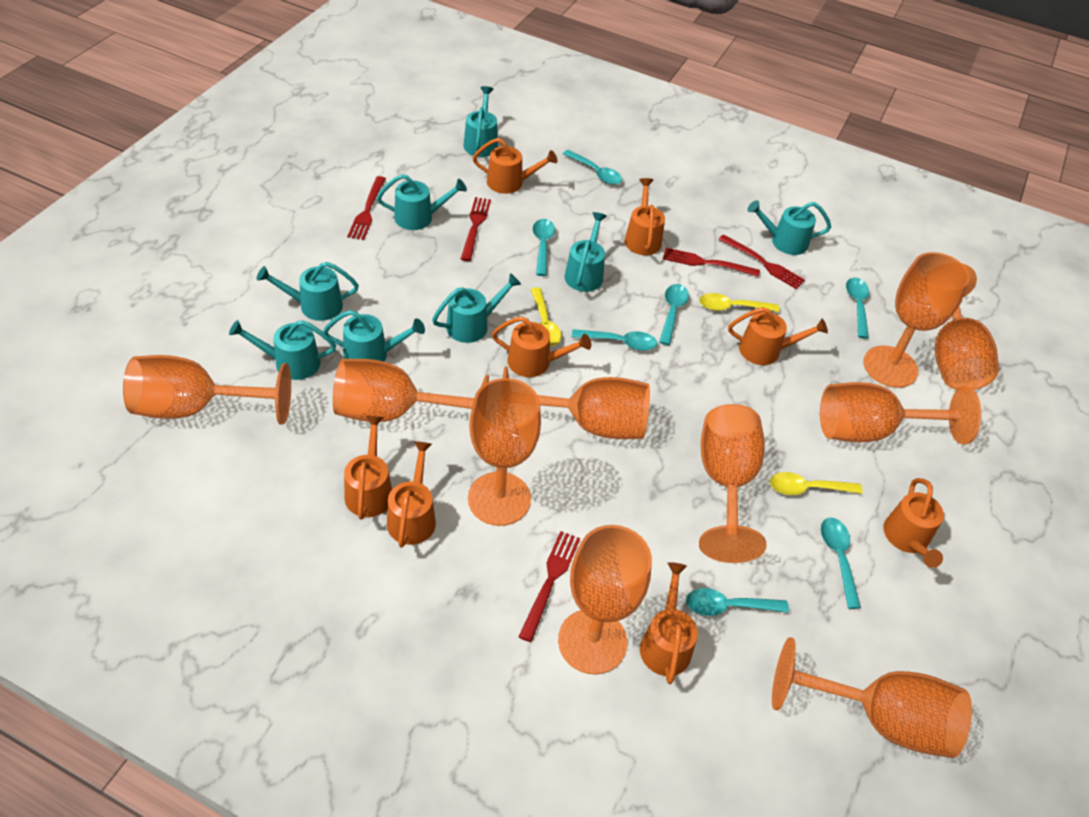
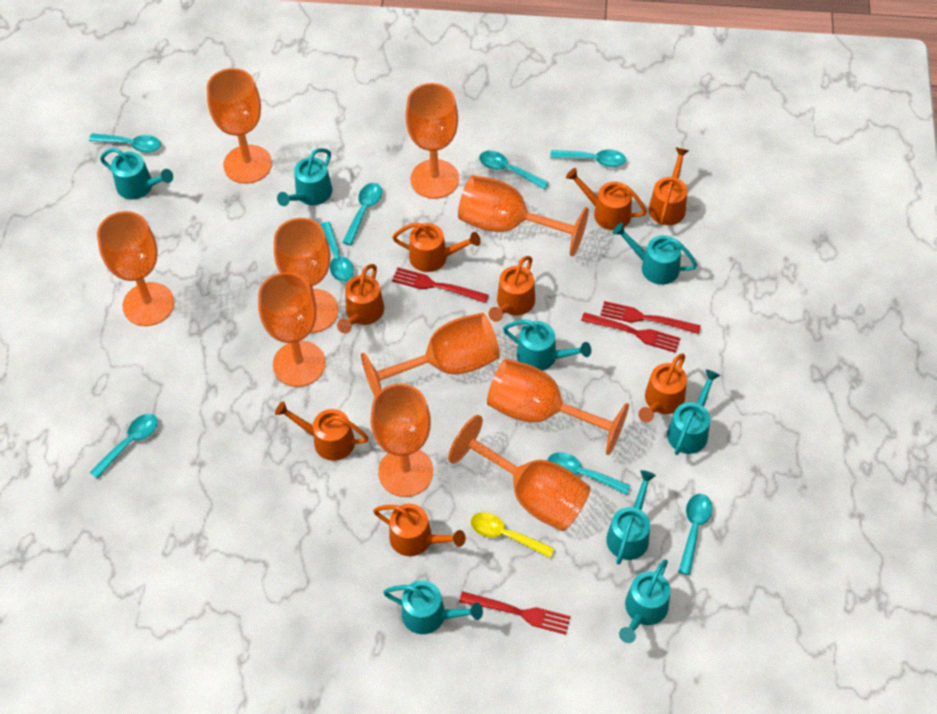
red fork: 5 -> 4
turquoise spoon: 7 -> 8
yellow spoon: 3 -> 1

